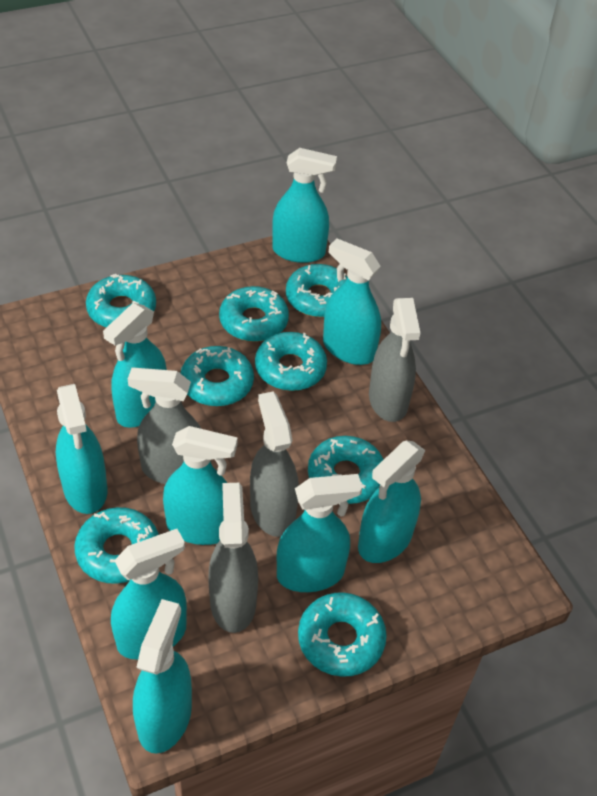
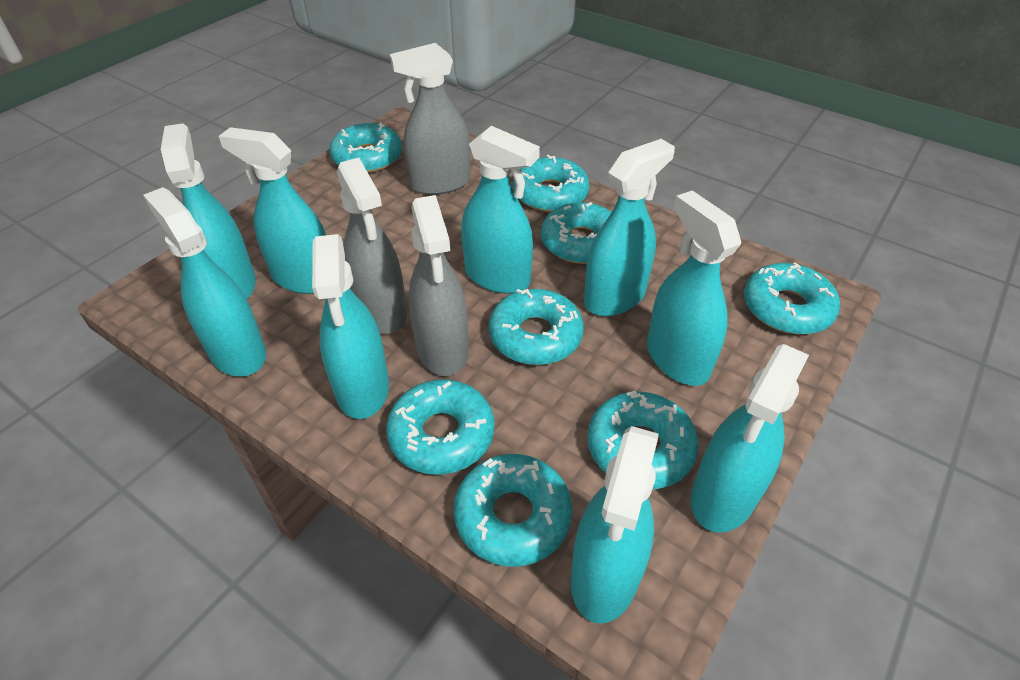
grey spray bottle: 4 -> 3

